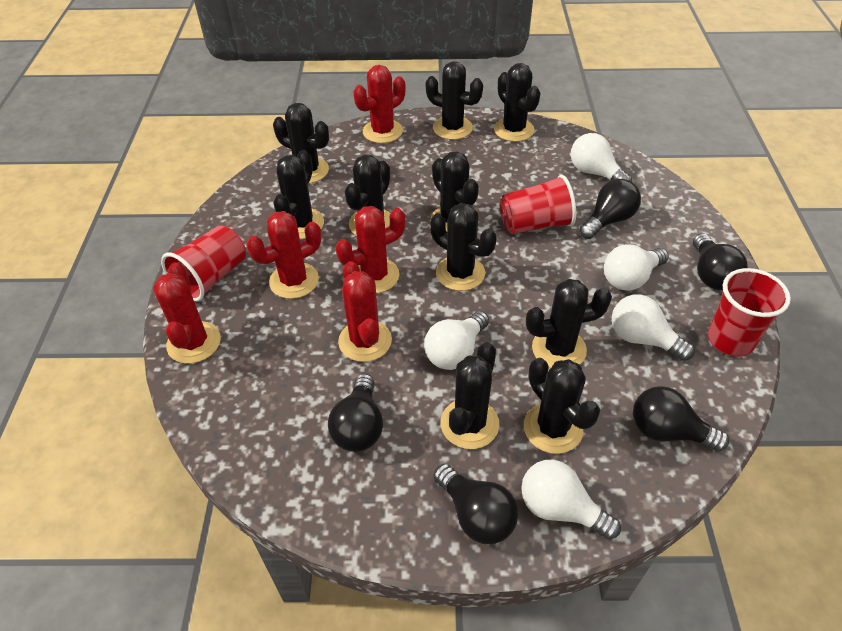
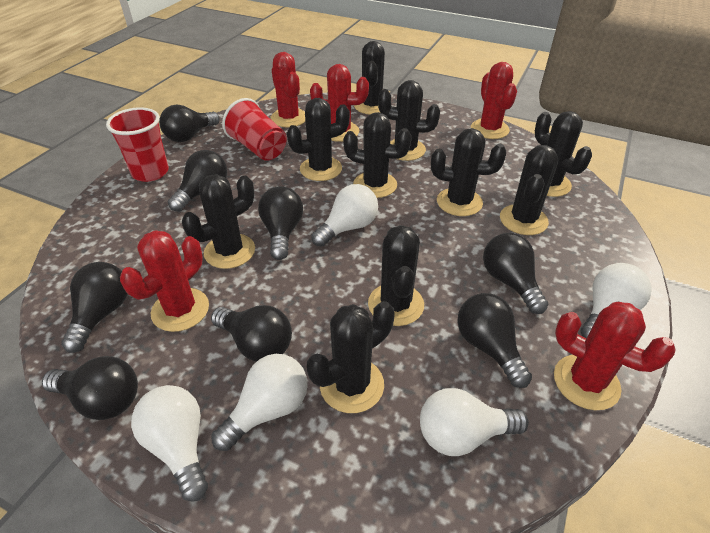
black light bulb: 5 -> 8
red cup: 3 -> 2

